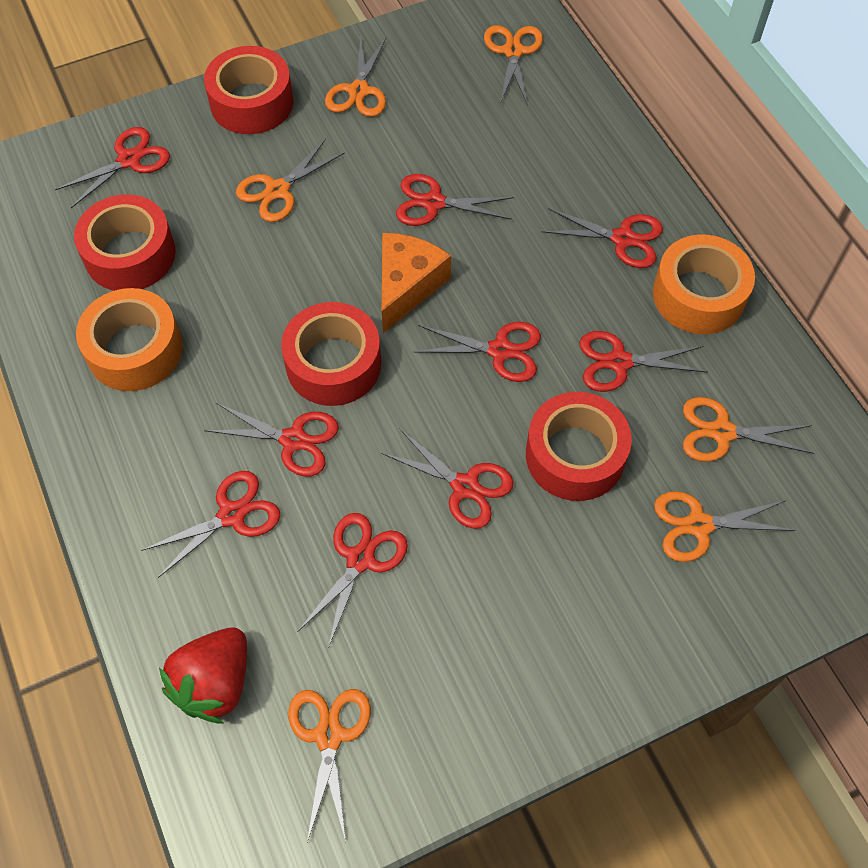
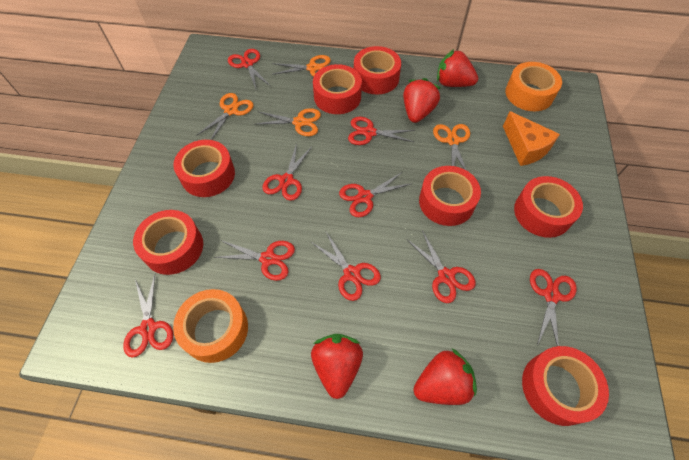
orange scissors: 6 -> 4
red strawberry: 1 -> 4
red tape: 4 -> 7

